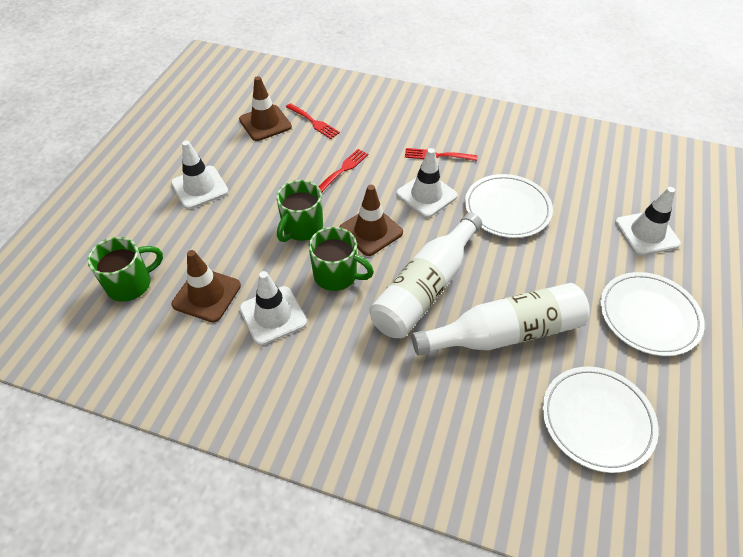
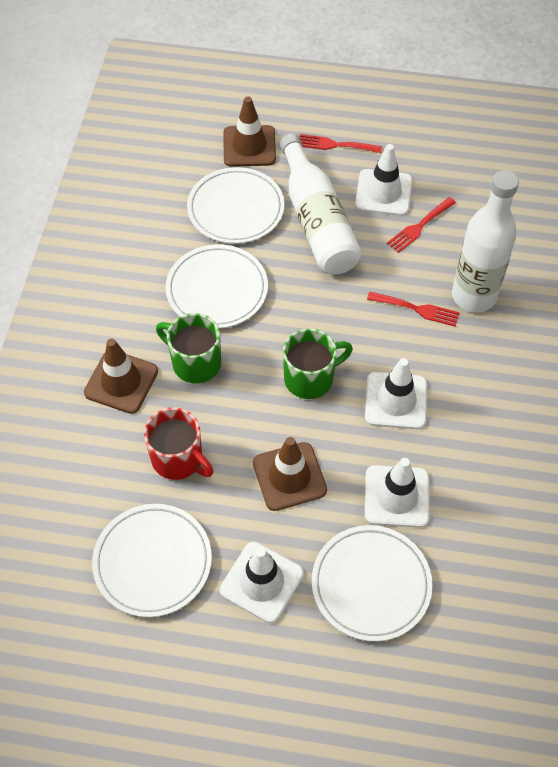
green mug: 3 -> 2
red mug: 0 -> 1
white plate: 3 -> 4

